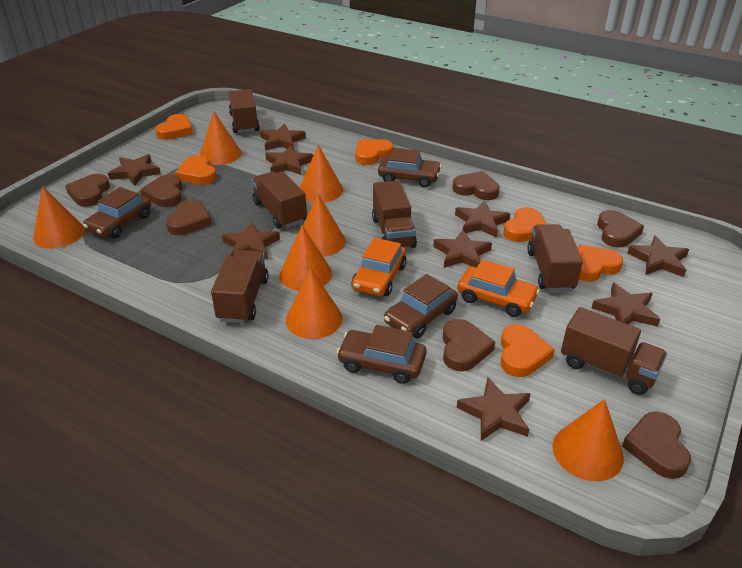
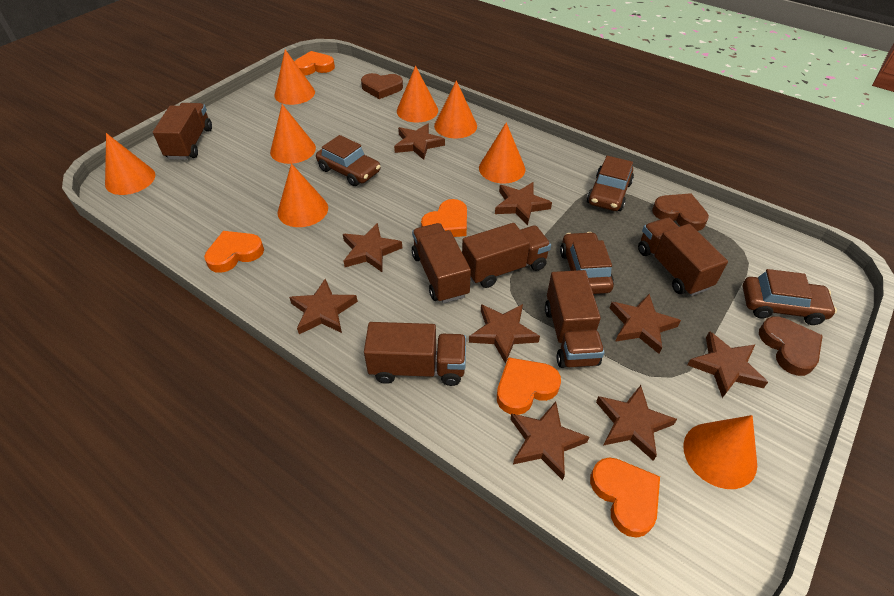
brown heart: 7 -> 3
orange car: 2 -> 0
orange cone: 7 -> 8
orange heart: 6 -> 5

